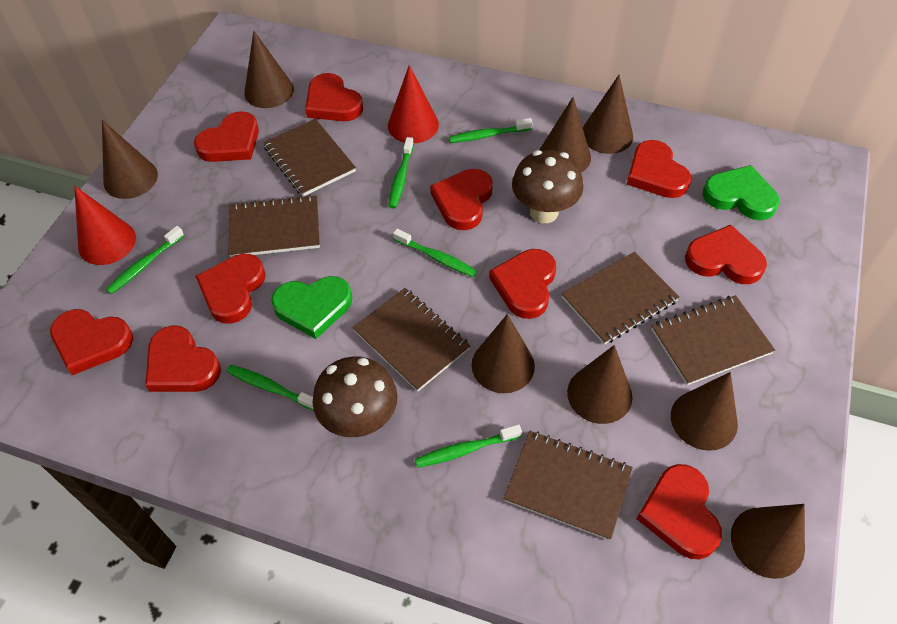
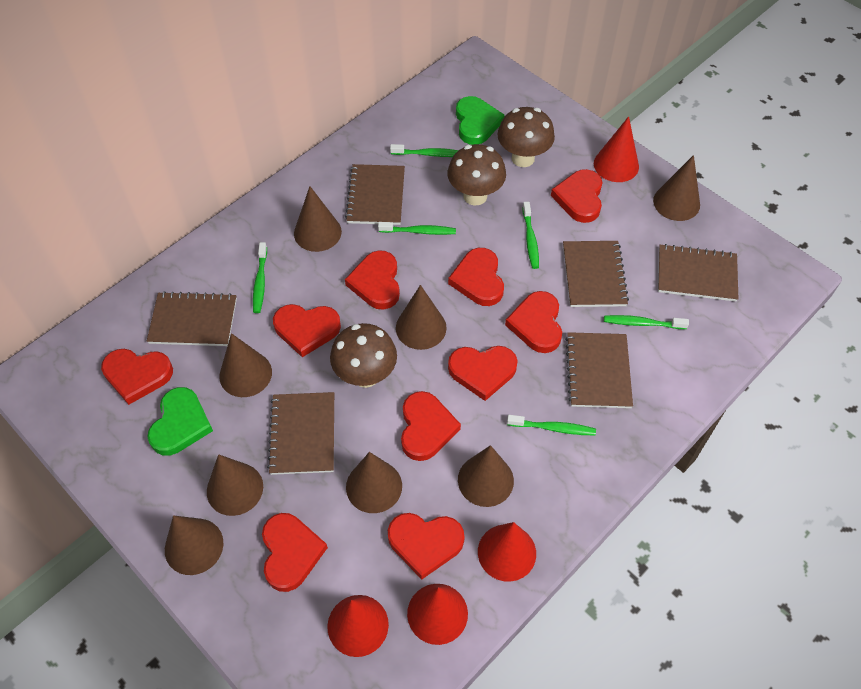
brown mushroom: 2 -> 3
red cone: 2 -> 4

